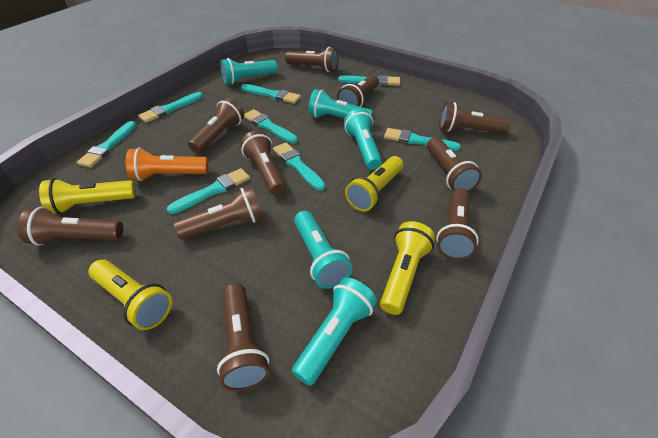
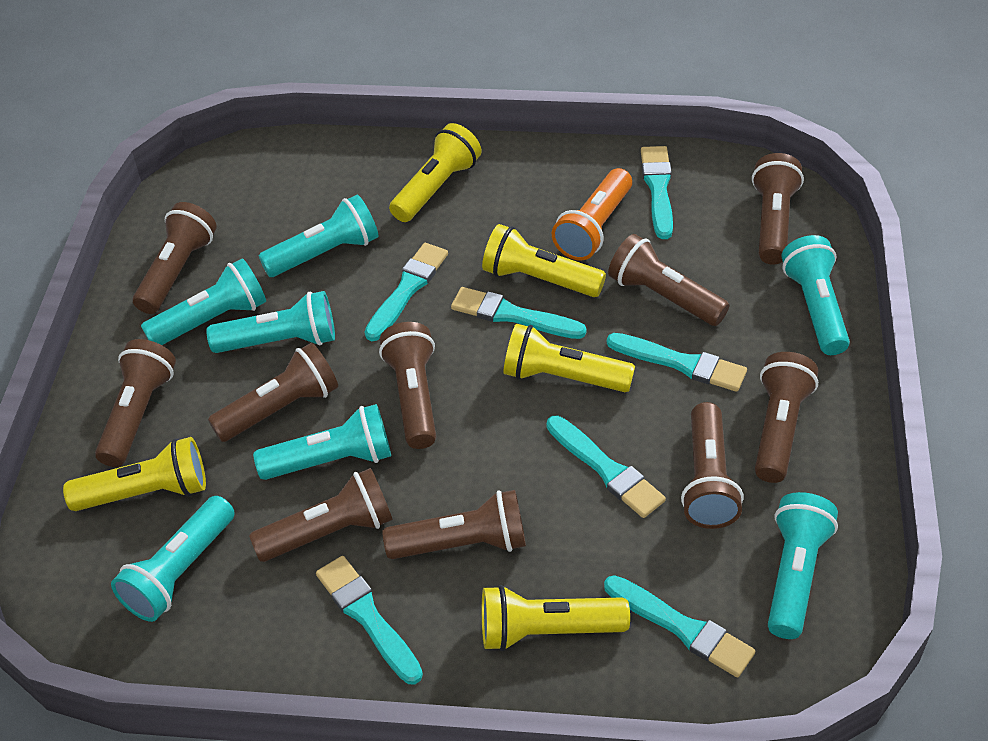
turquoise brush: 8 -> 7
turquoise flashlight: 5 -> 7
yellow flashlight: 4 -> 5

